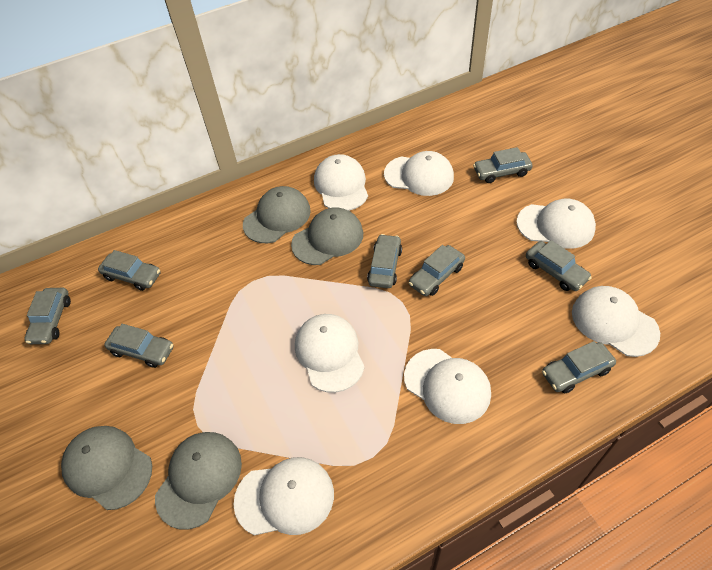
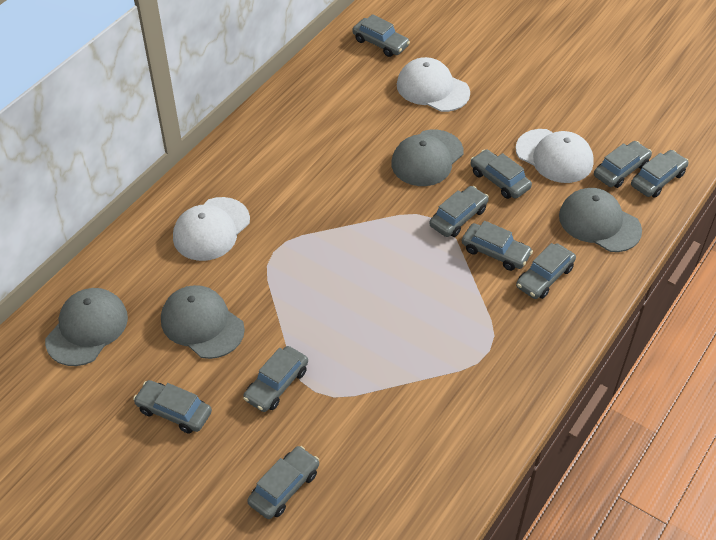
grey car: 8 -> 10
white cap: 7 -> 3

